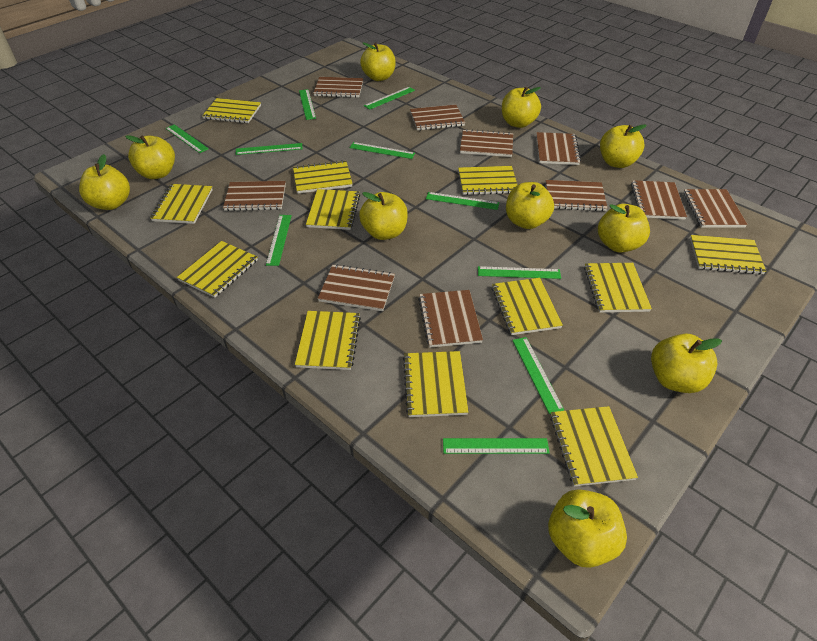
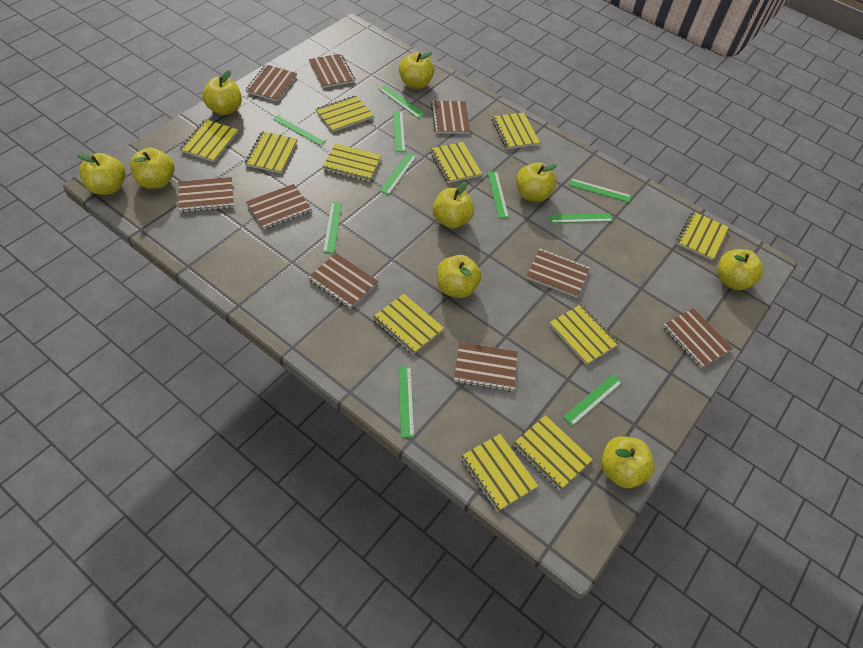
brown notebook: 10 -> 9
yellow apple: 10 -> 9
yellow notebook: 12 -> 11

